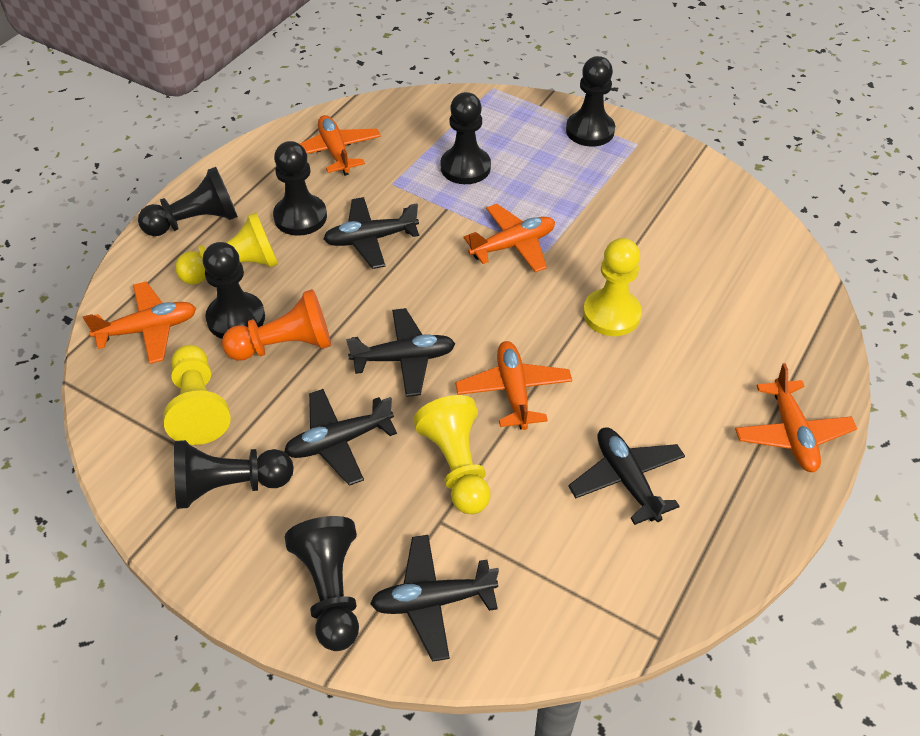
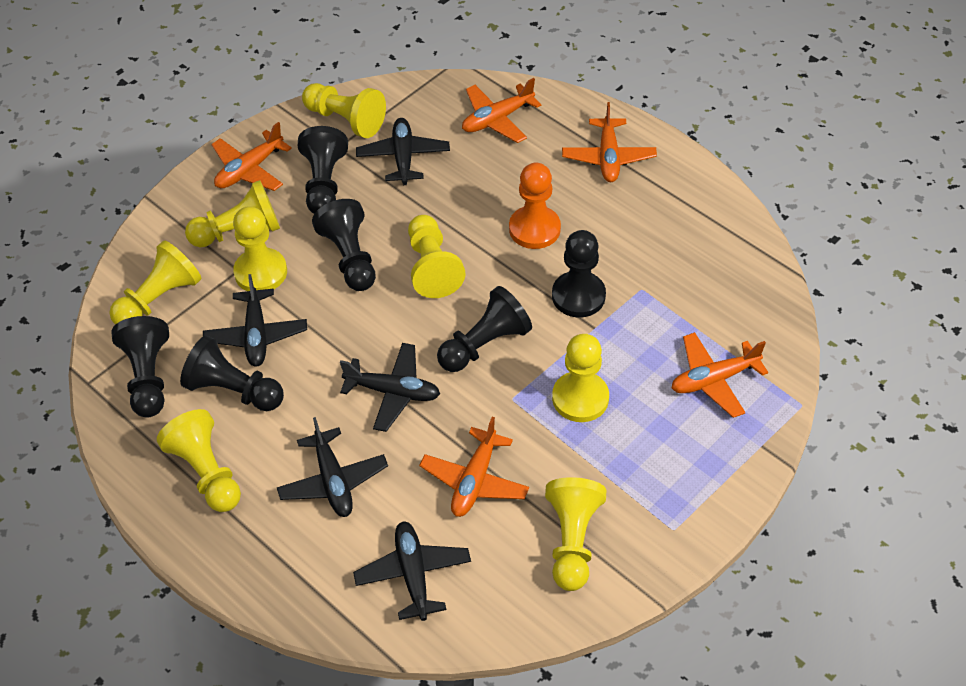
black pawn: 7 -> 6
yellow pawn: 4 -> 8

